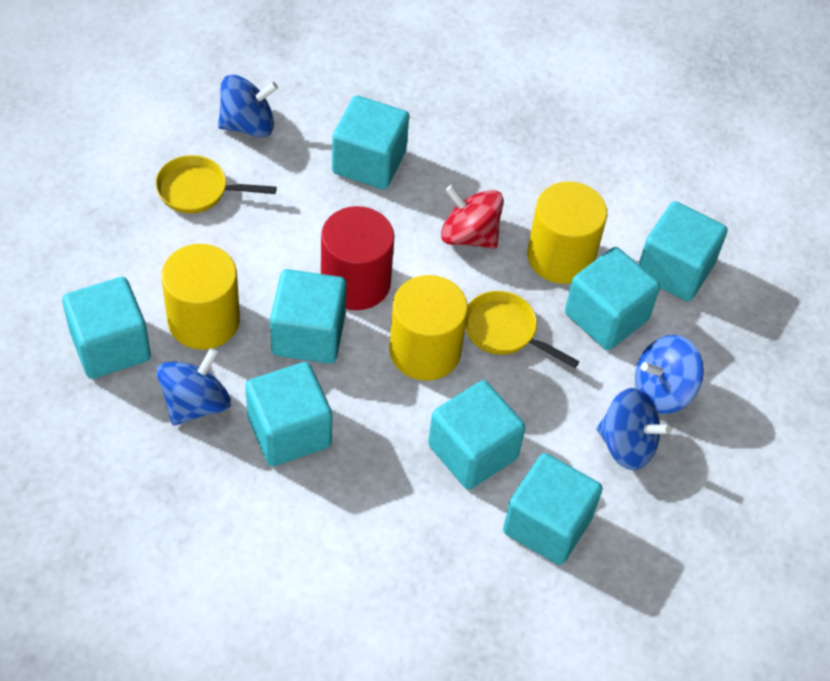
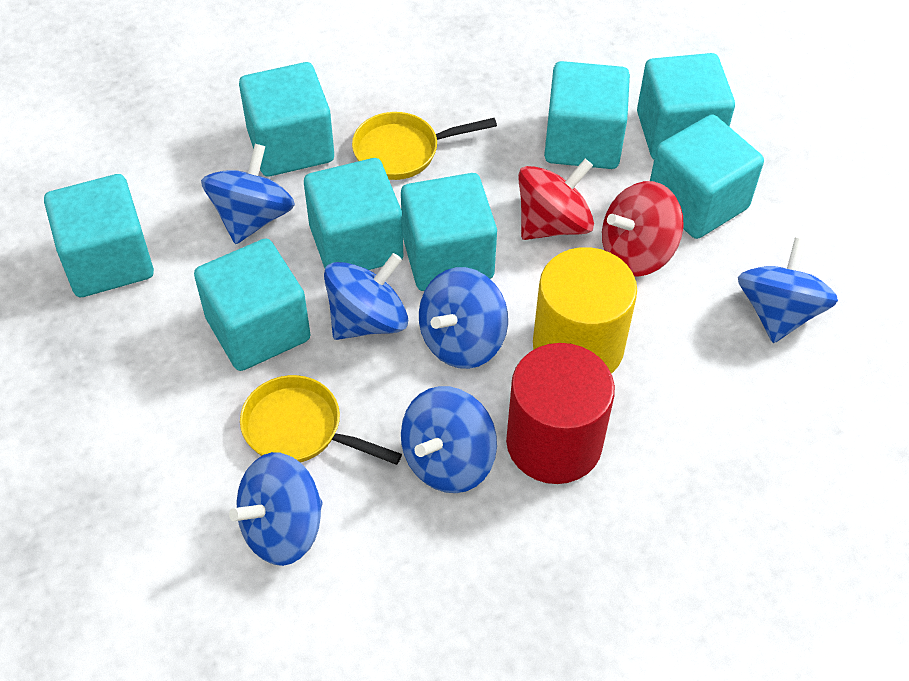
blue spinning top: 4 -> 6
red spinning top: 1 -> 2
yellow cylinder: 3 -> 1

